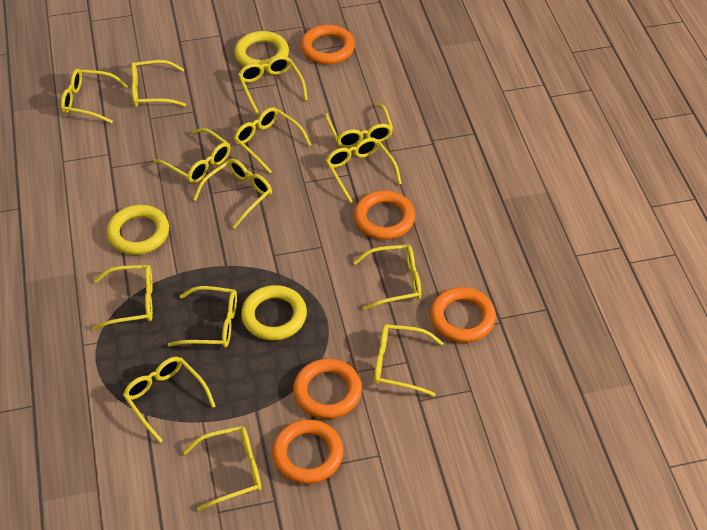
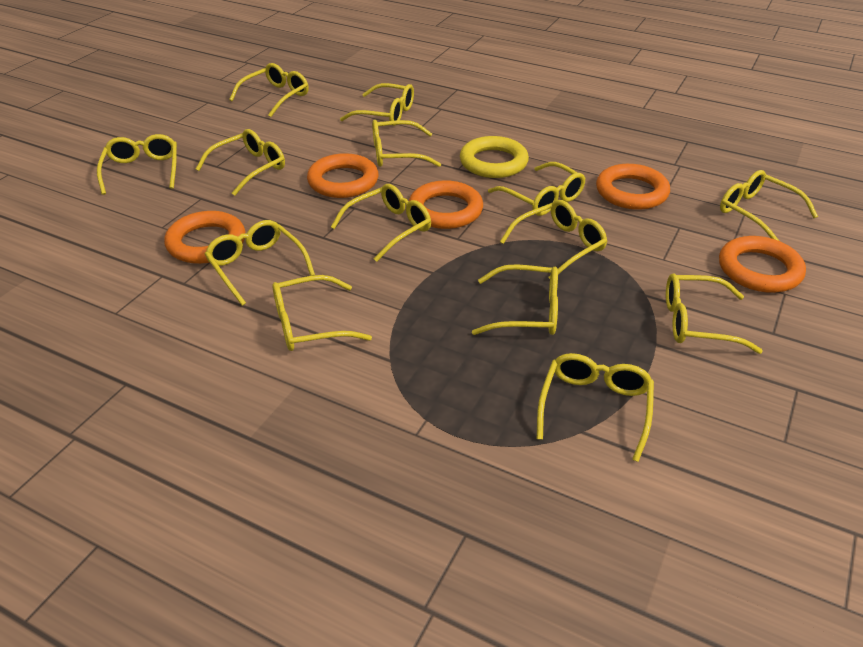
yellow ring: 3 -> 1

